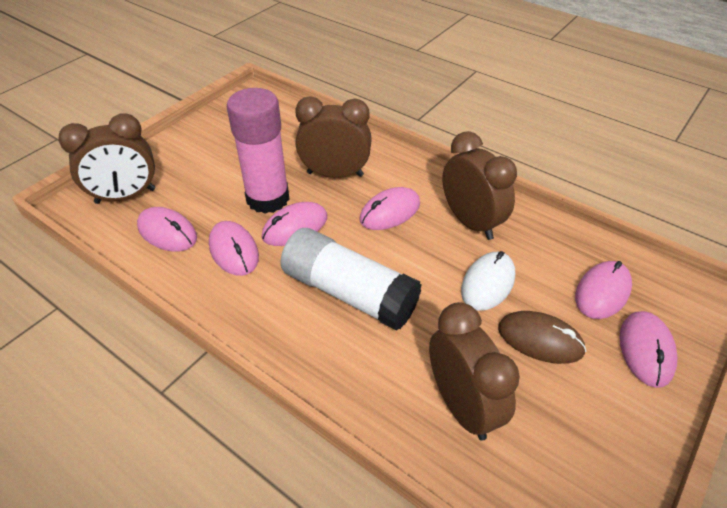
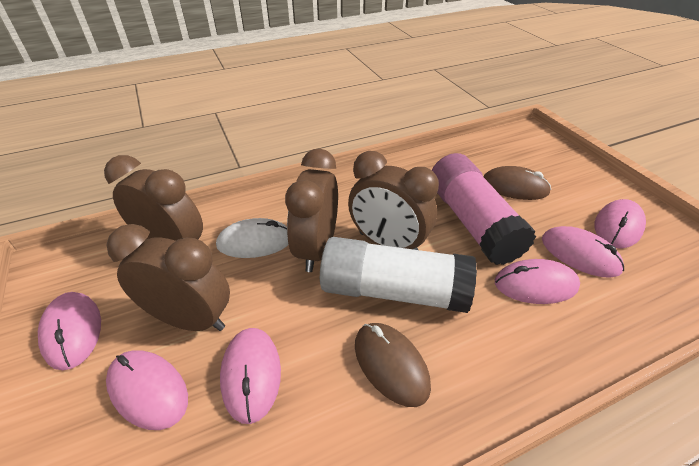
brown mouse: 1 -> 2

